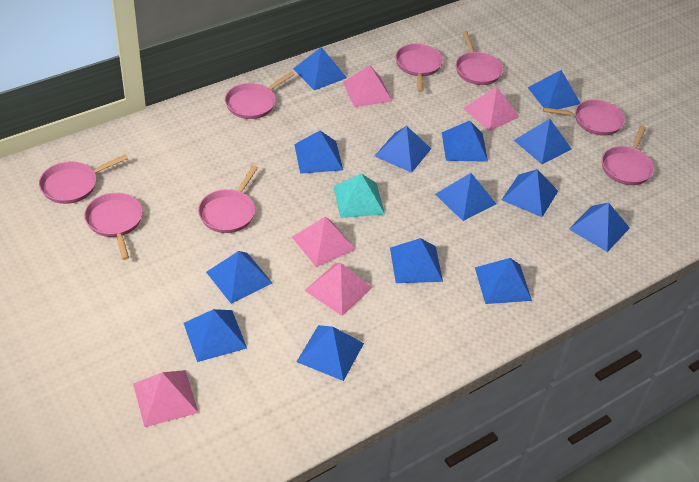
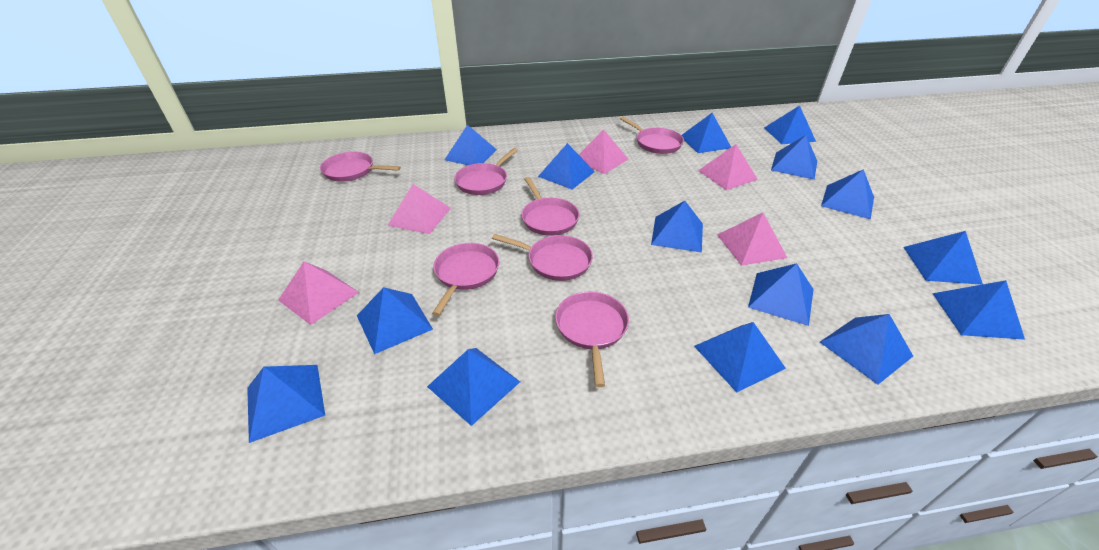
blue pyramid: 14 -> 15
pink pan: 8 -> 7
turquoise pyramid: 1 -> 0

